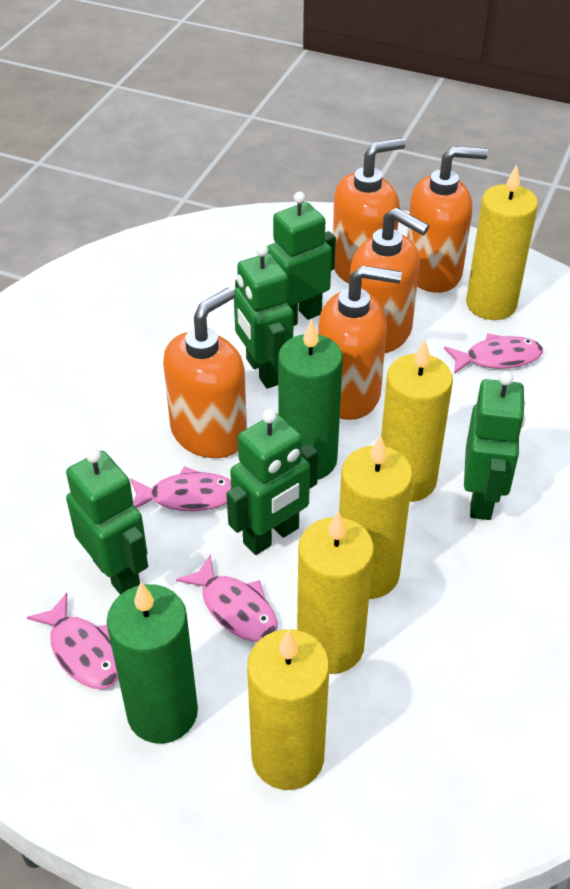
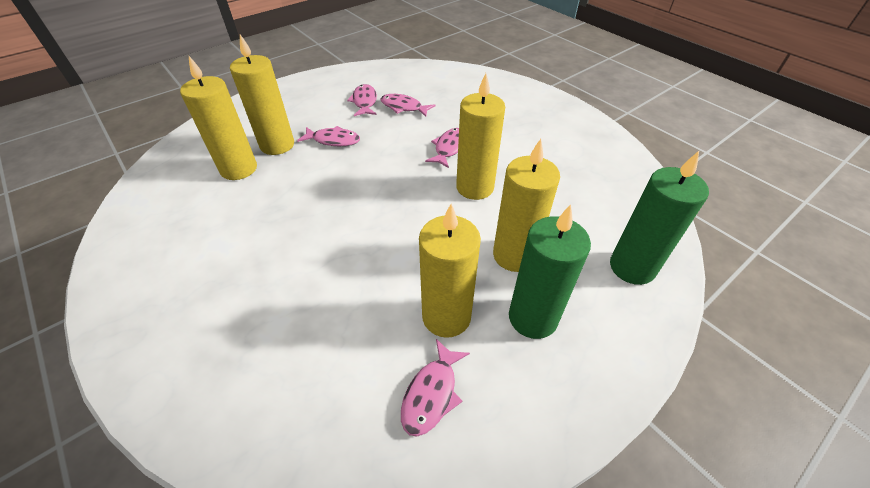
green robot: 5 -> 0
orange soap dispenser: 5 -> 0
pink fish: 4 -> 5

